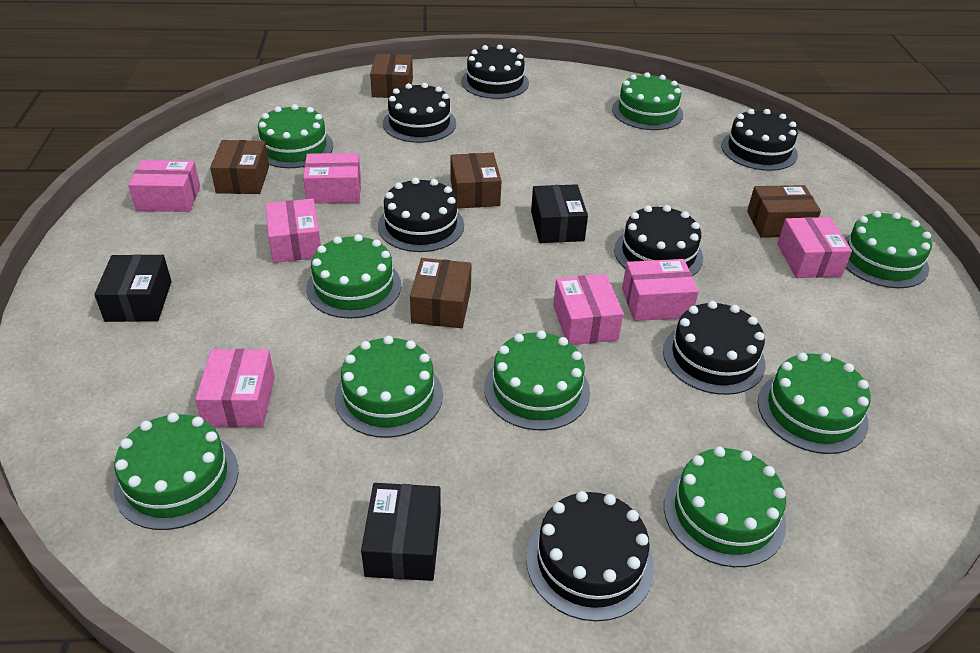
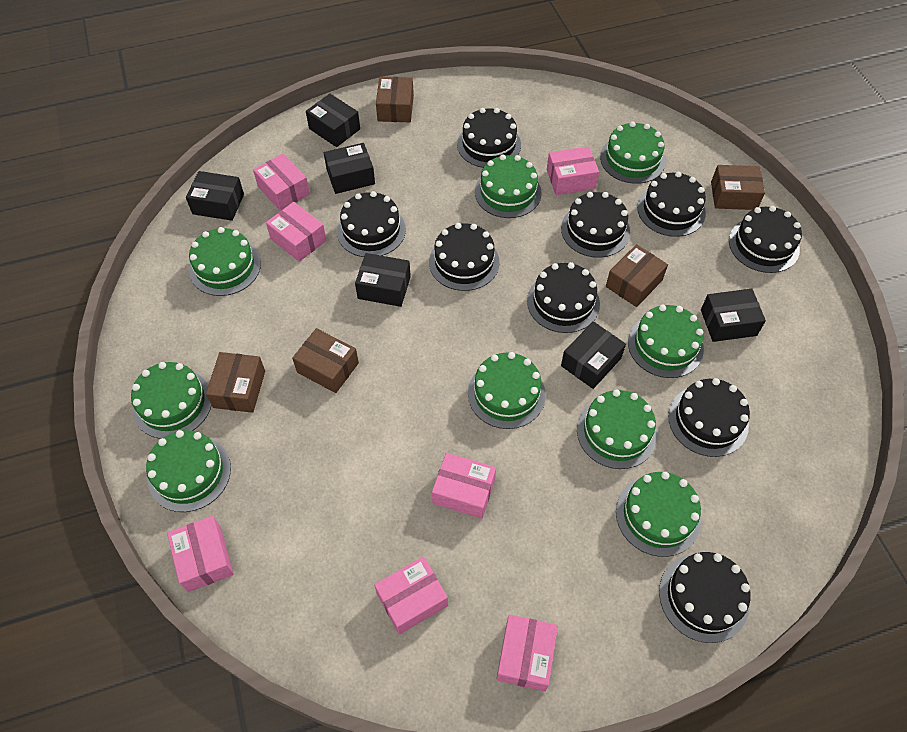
black box: 3 -> 6
black cake: 7 -> 9

